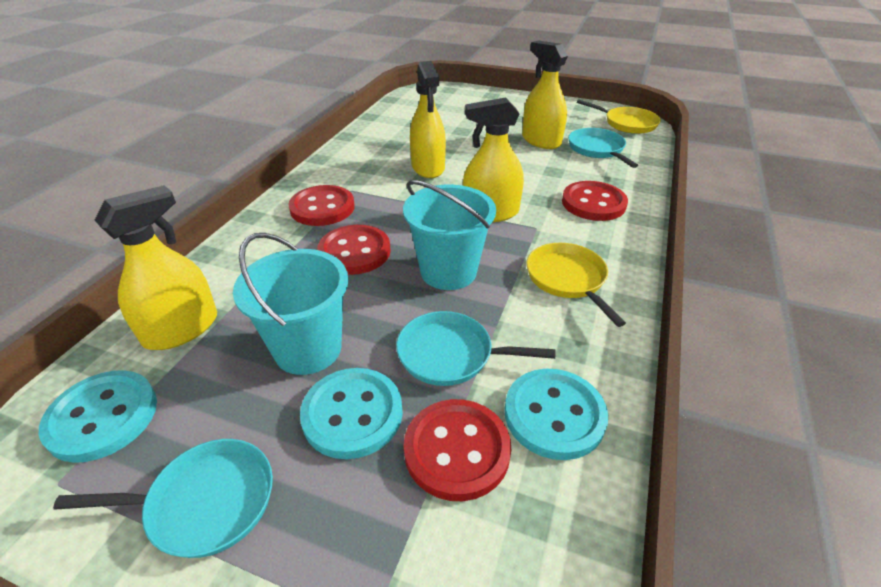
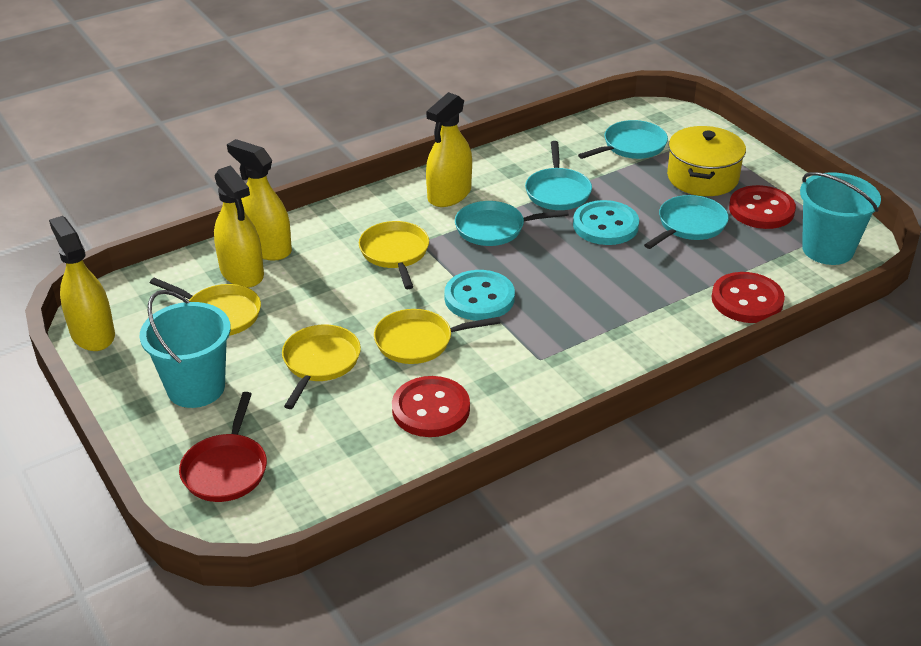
red button: 4 -> 3
red pan: 0 -> 1
turquoise button: 3 -> 2
turquoise pan: 3 -> 4
yellow pan: 2 -> 4
yellow pot: 0 -> 1

